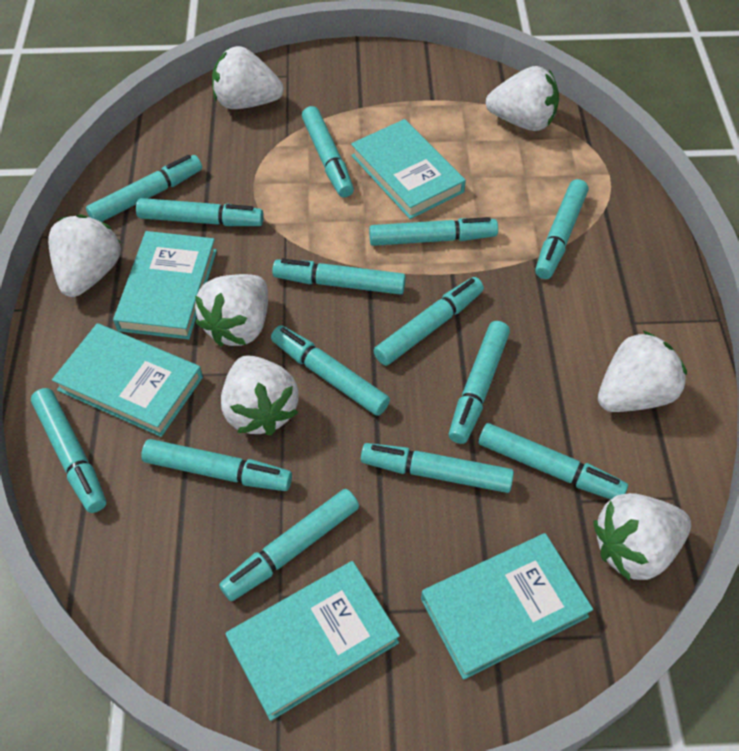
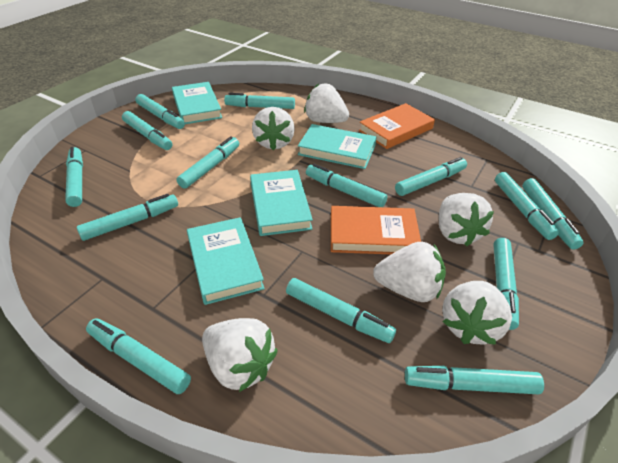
orange book: 0 -> 2
turquoise book: 5 -> 4
white strawberry: 7 -> 6

